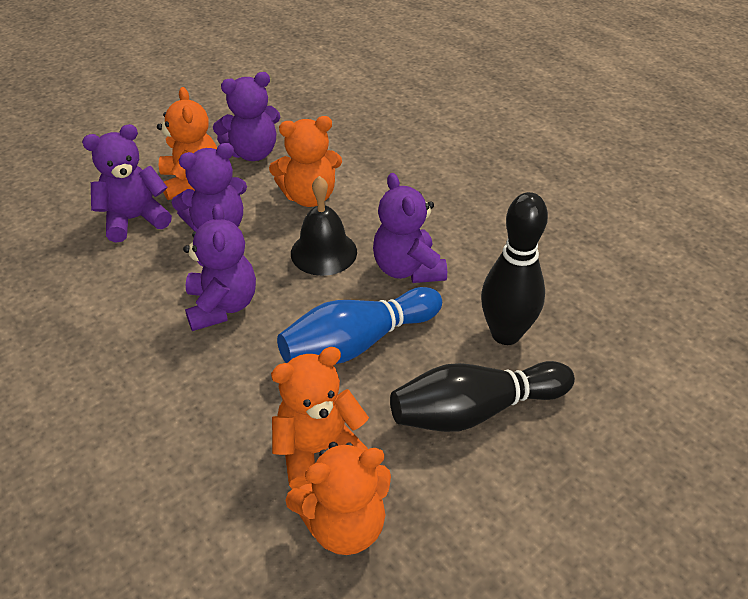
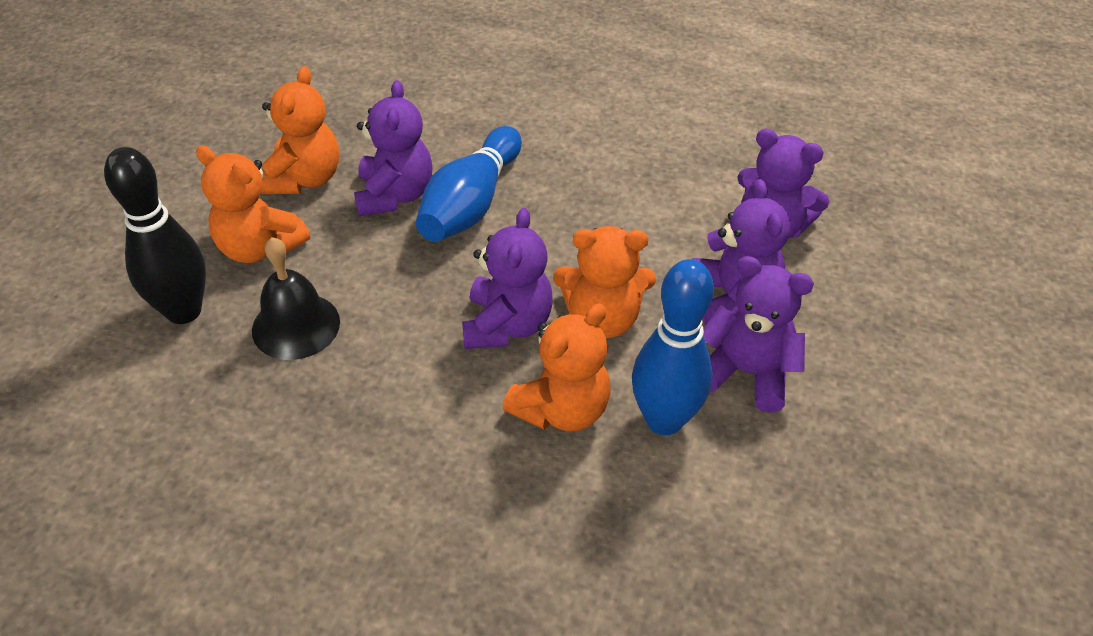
black bowling pin: 2 -> 1
blue bowling pin: 1 -> 2

